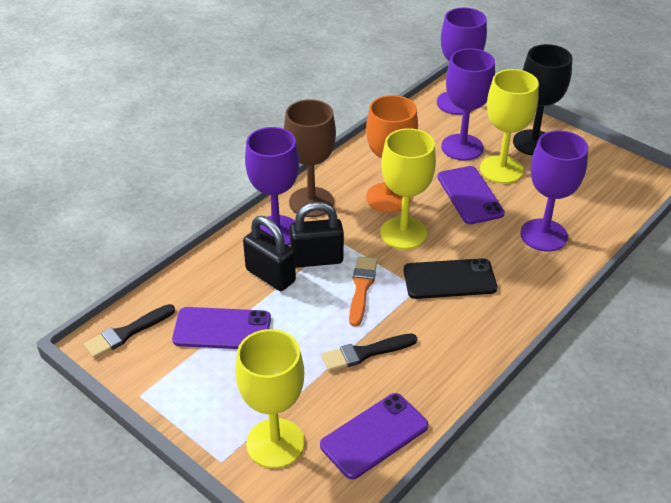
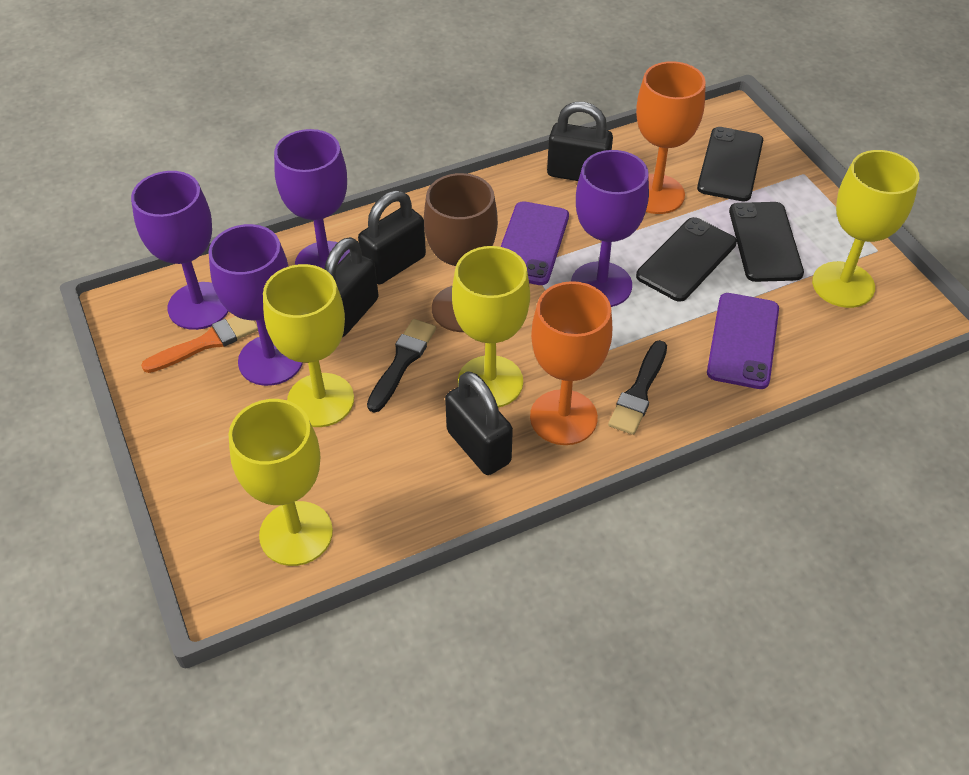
black goblet: 1 -> 0
black padlock: 2 -> 4
black phone: 1 -> 3
orange goblet: 1 -> 2
purple phone: 3 -> 2
yellow goblet: 3 -> 4

